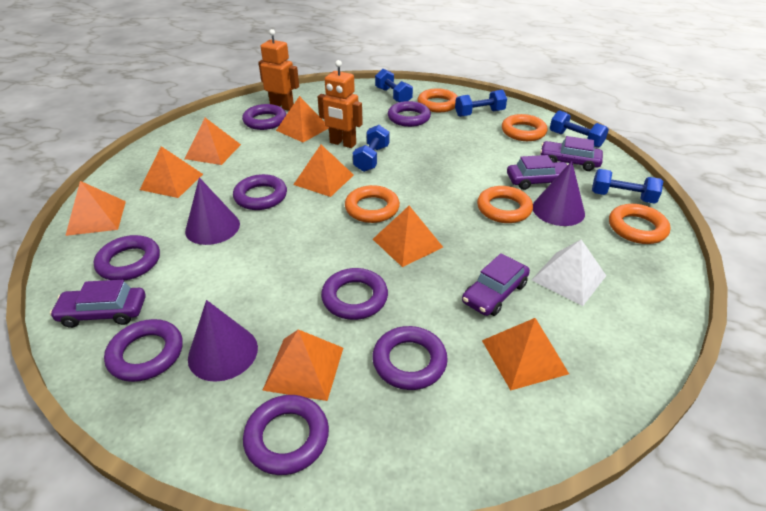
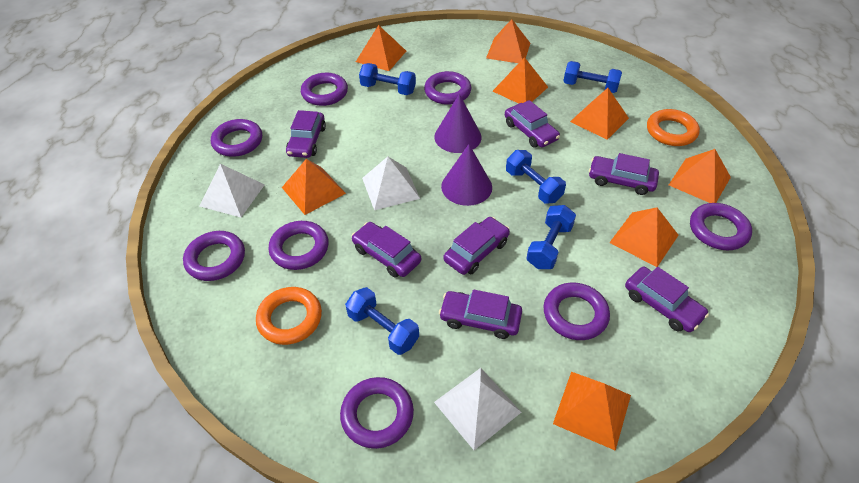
orange ring: 5 -> 2
orange robot: 2 -> 0
purple car: 4 -> 7
purple cone: 3 -> 2
white pyramid: 1 -> 3

